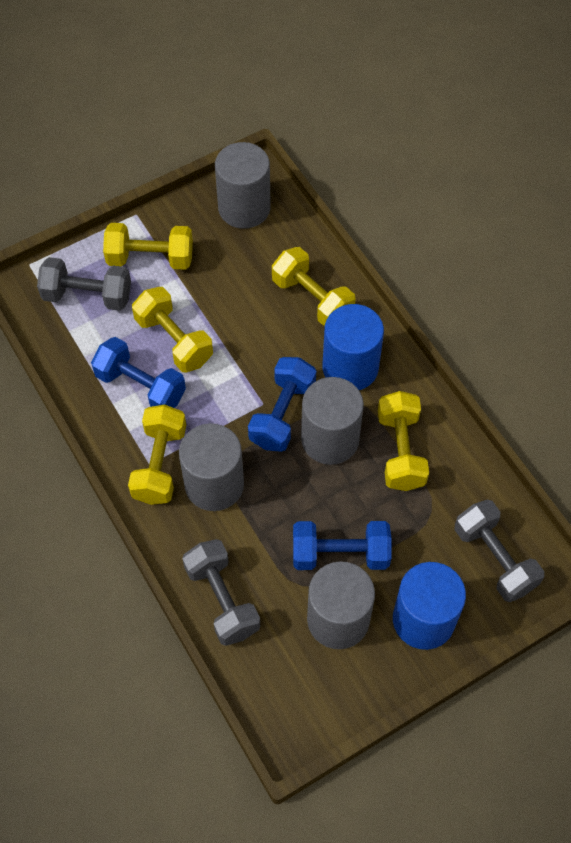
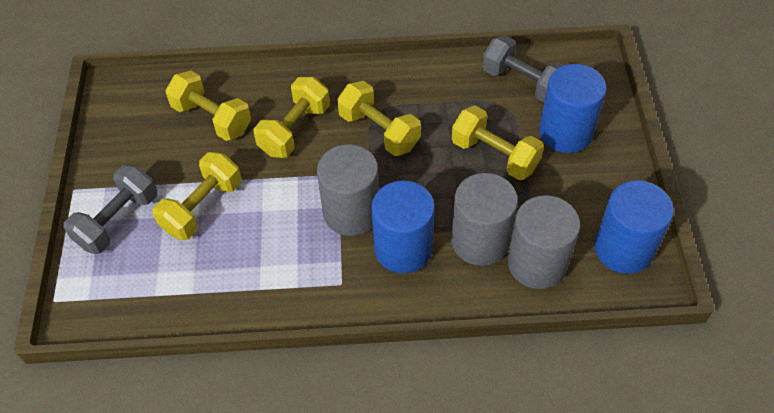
blue cylinder: 2 -> 3
blue dumbbell: 3 -> 0
grey cylinder: 4 -> 3
grey dumbbell: 3 -> 2

